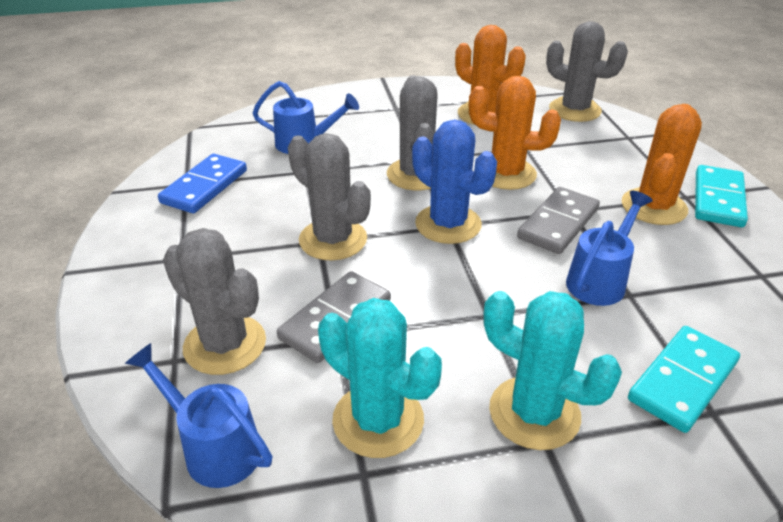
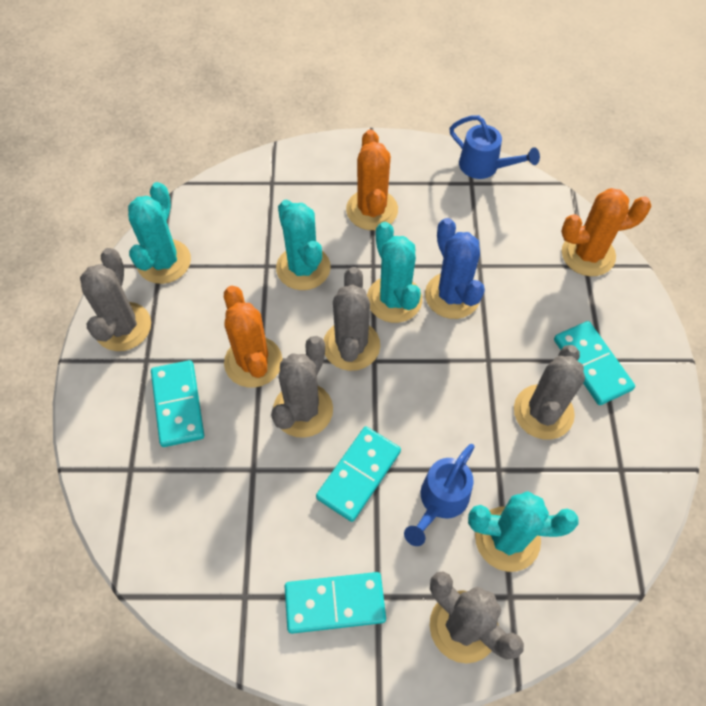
blue domino: 1 -> 0
blue watering can: 3 -> 2
grey cactus: 4 -> 5
grey domino: 2 -> 0
turquoise cactus: 2 -> 4
turquoise domino: 2 -> 4

